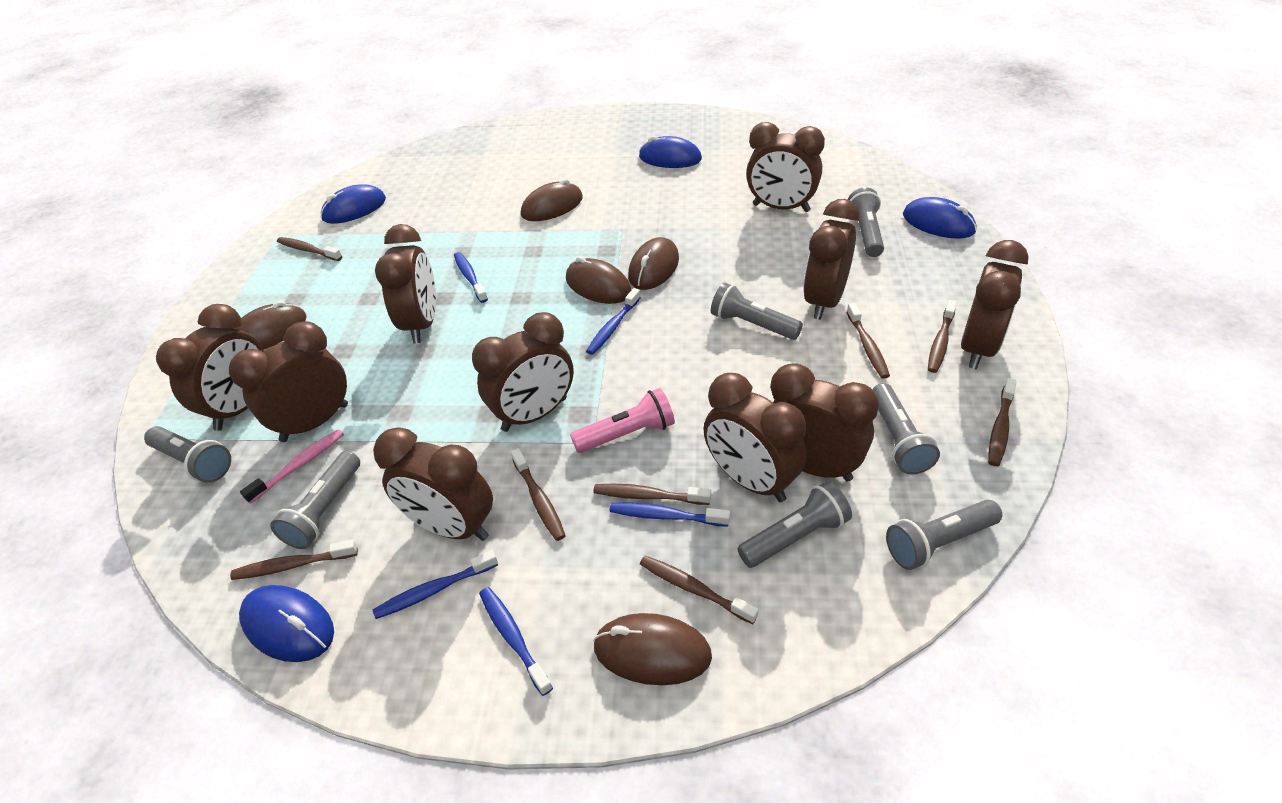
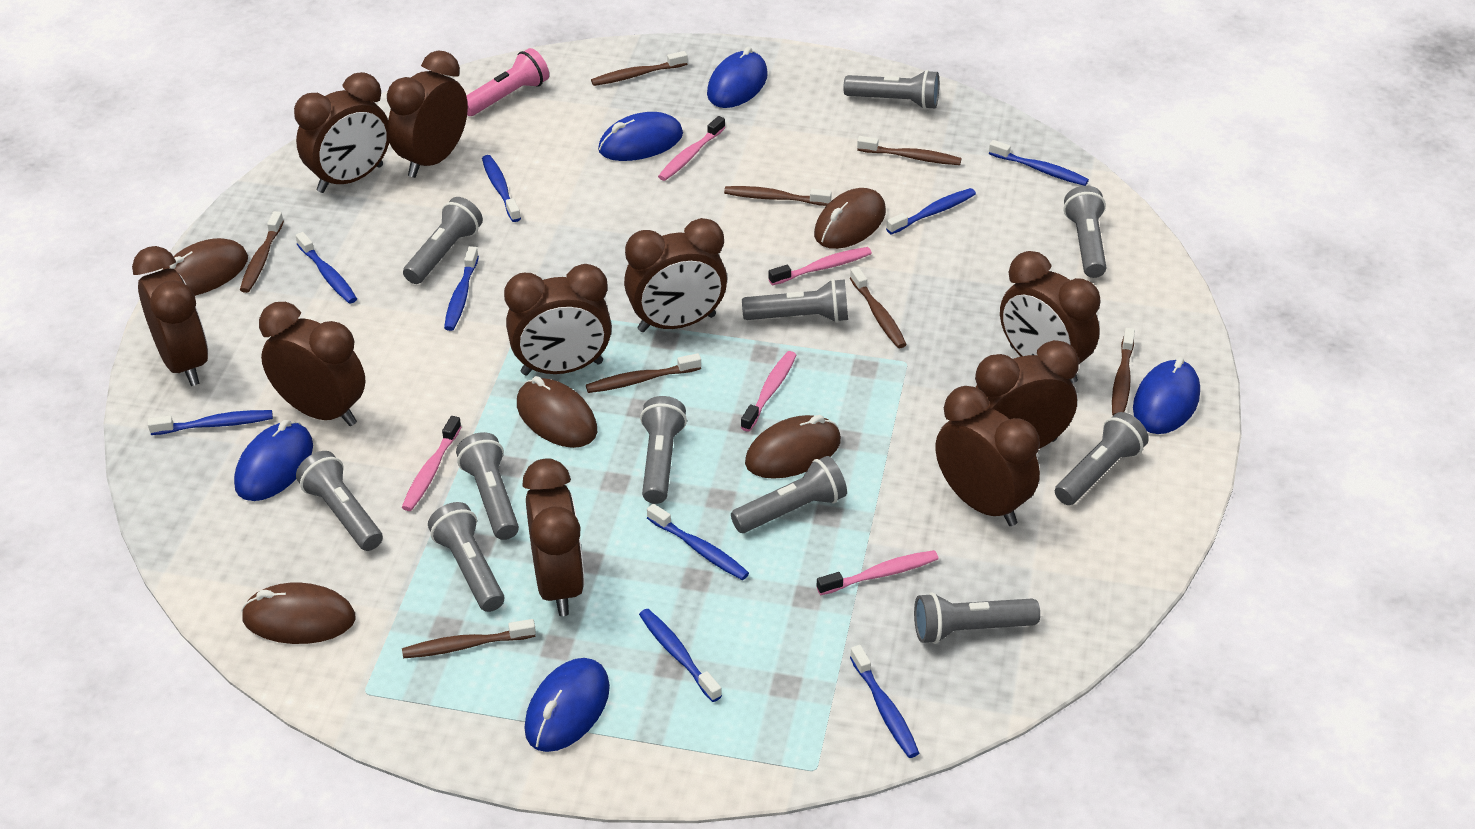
blue mouse: 4 -> 5
blue toothbrush: 5 -> 9
grey flashlight: 7 -> 11
pink toothbrush: 1 -> 5

